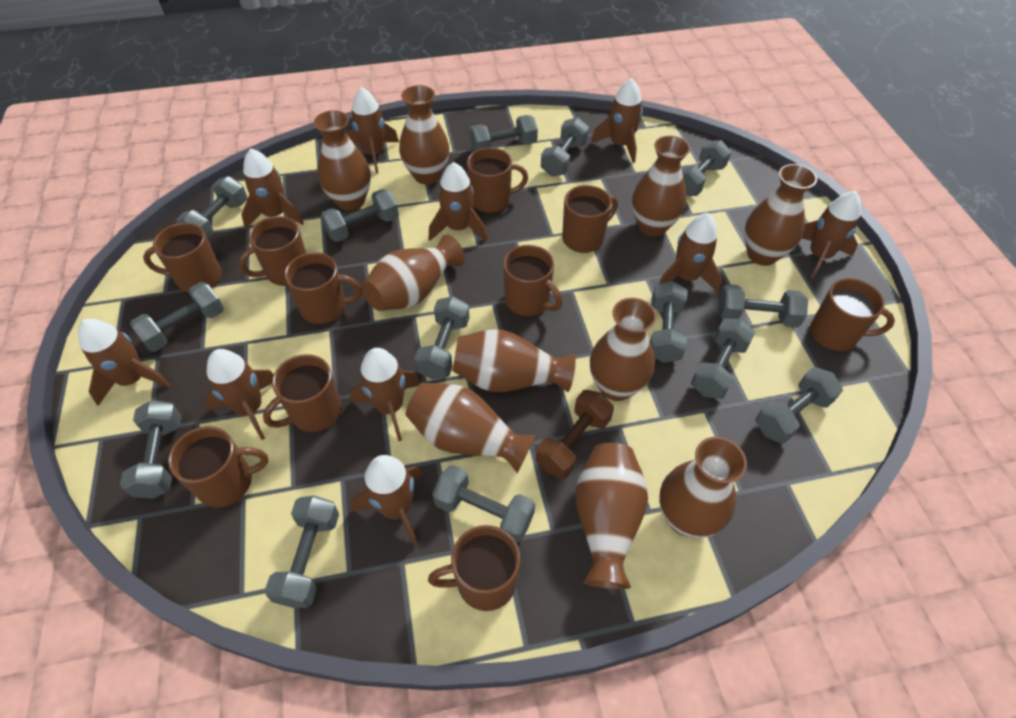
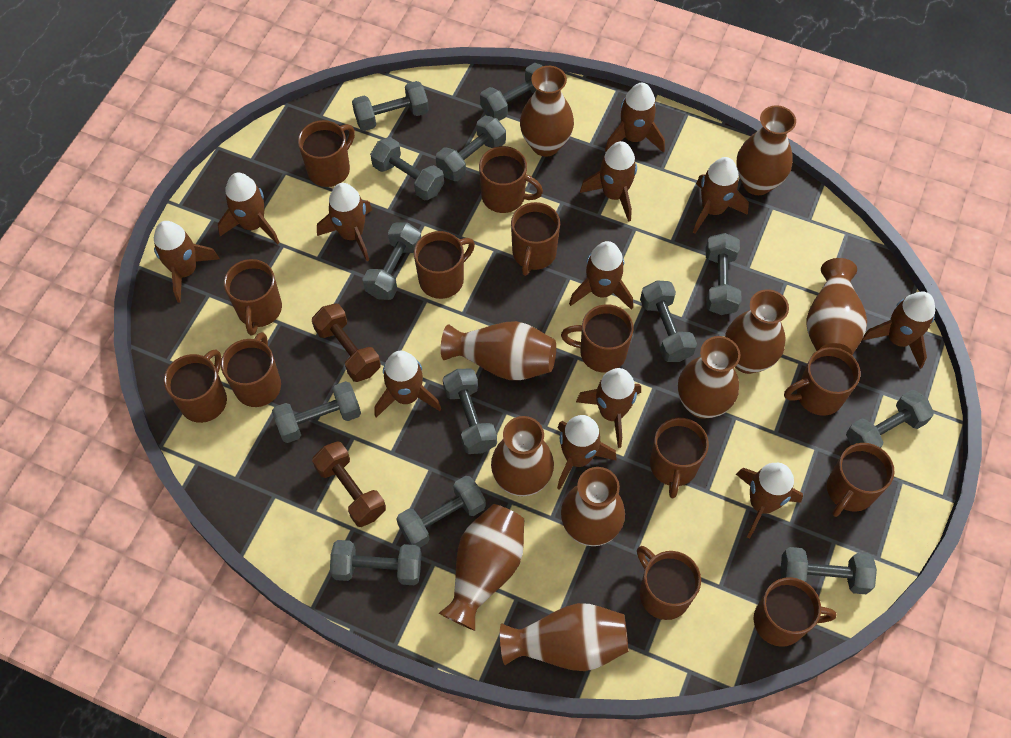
brown dumbbell: 1 -> 2
brown mug: 10 -> 13
brown rocket: 10 -> 12
grey dumbbell: 14 -> 13

